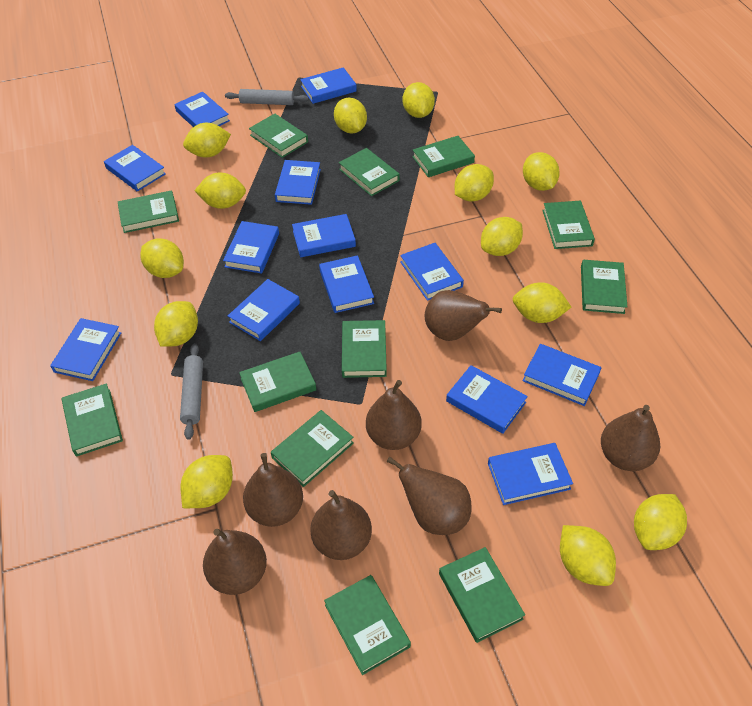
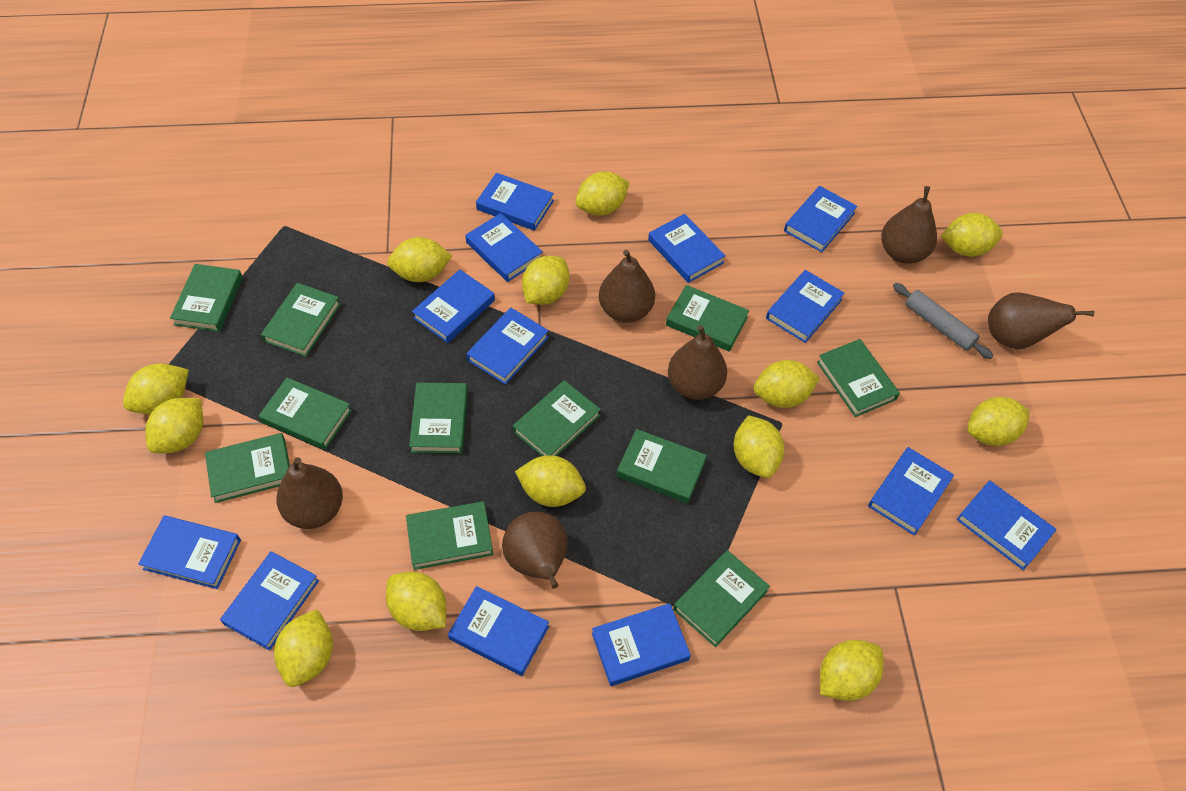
brown pear: 7 -> 6
green book: 12 -> 11
grey rolling pin: 2 -> 1

